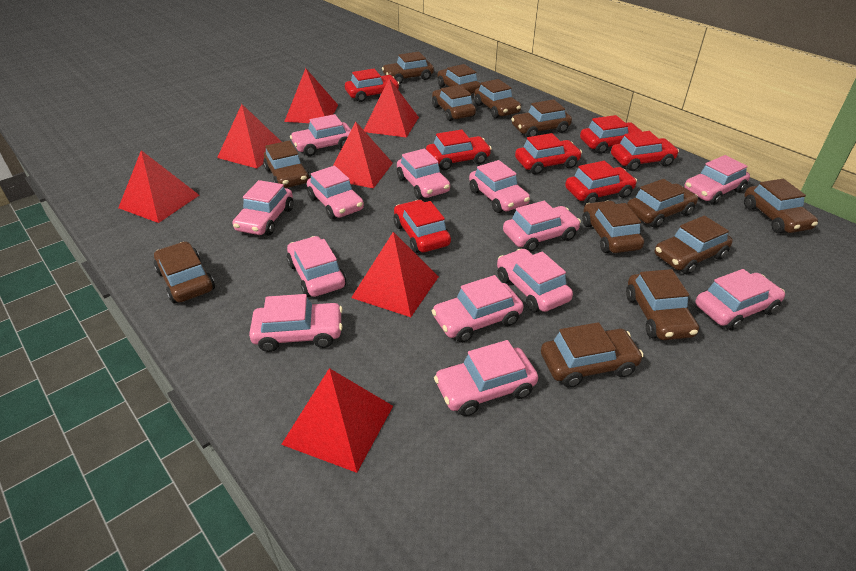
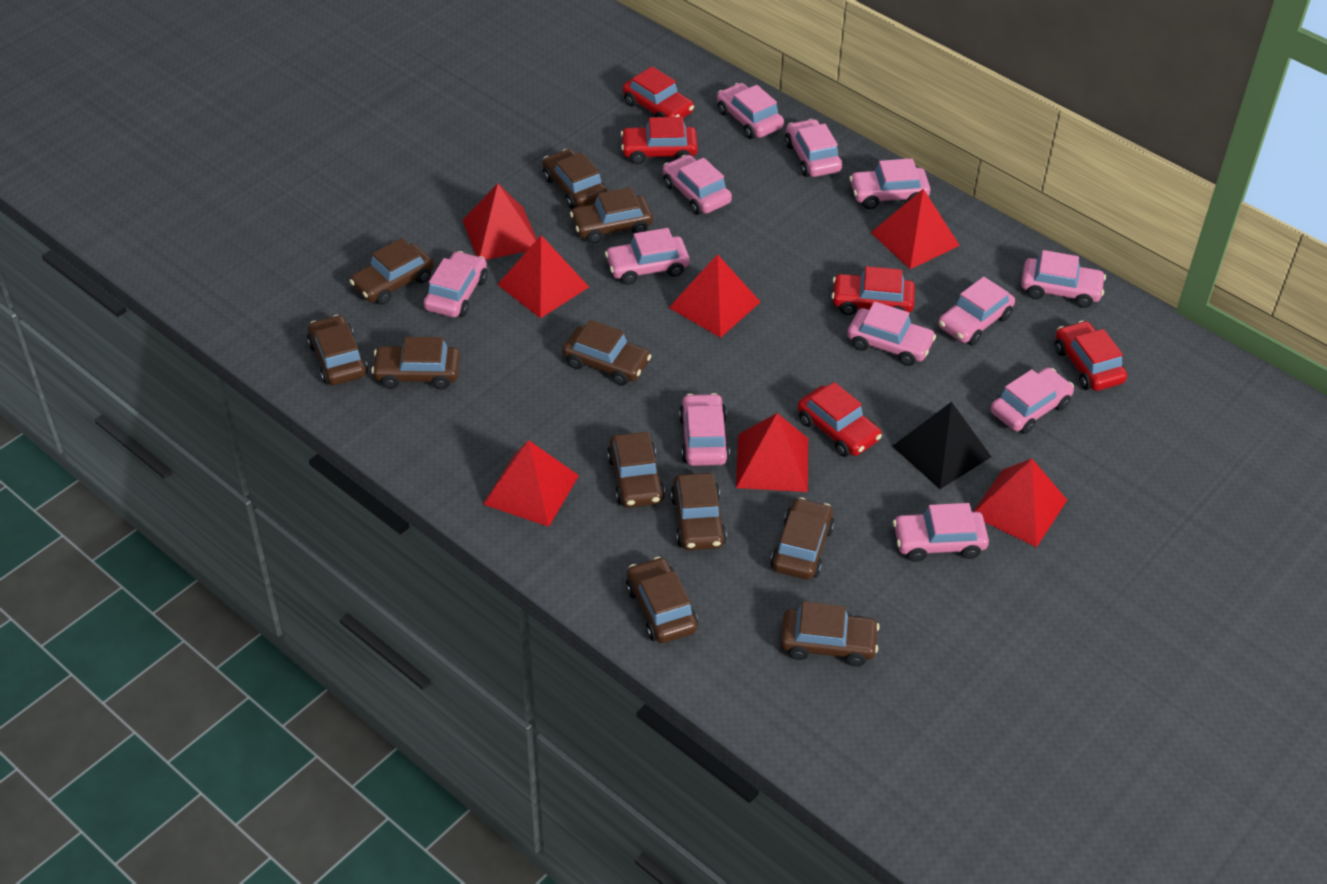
black pyramid: 0 -> 1
brown car: 13 -> 11
pink car: 13 -> 12
red car: 7 -> 5

